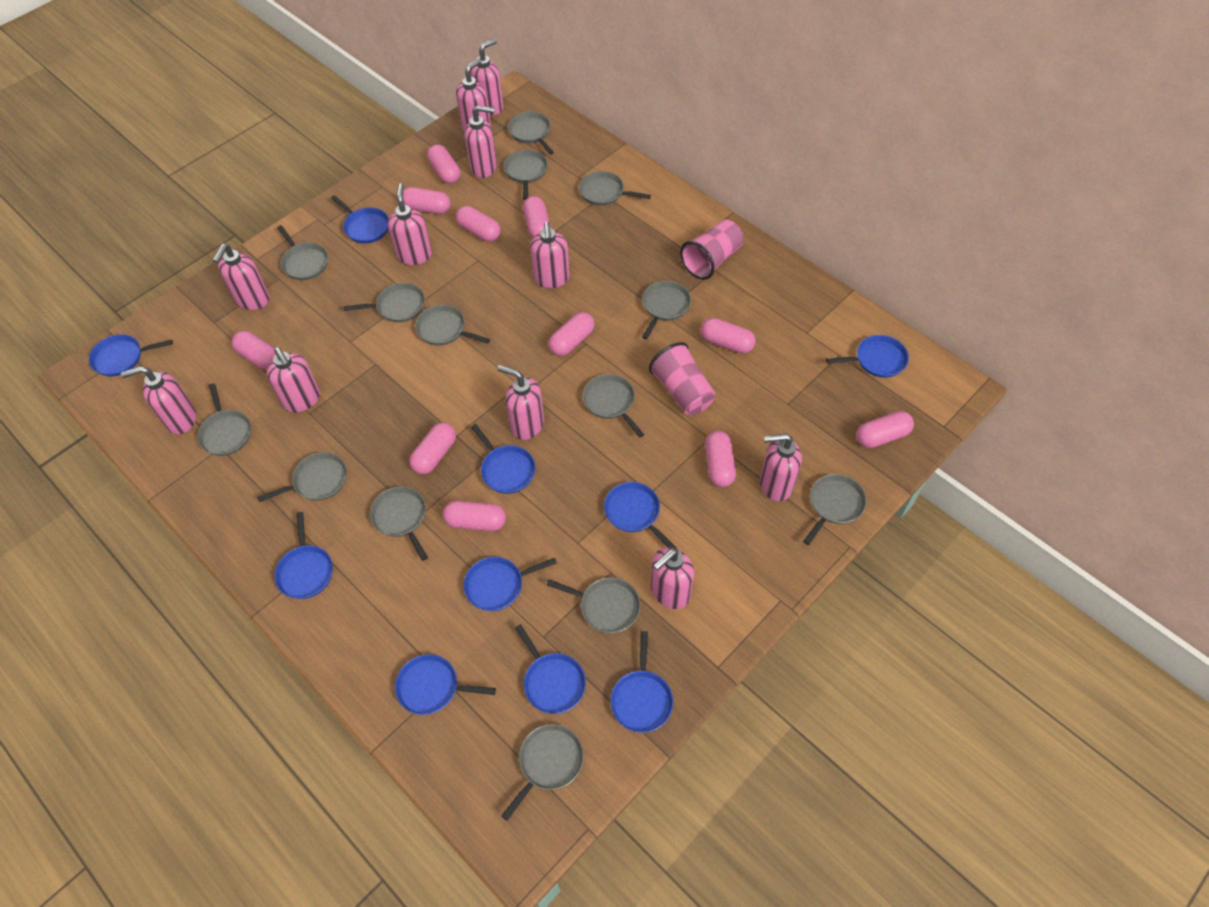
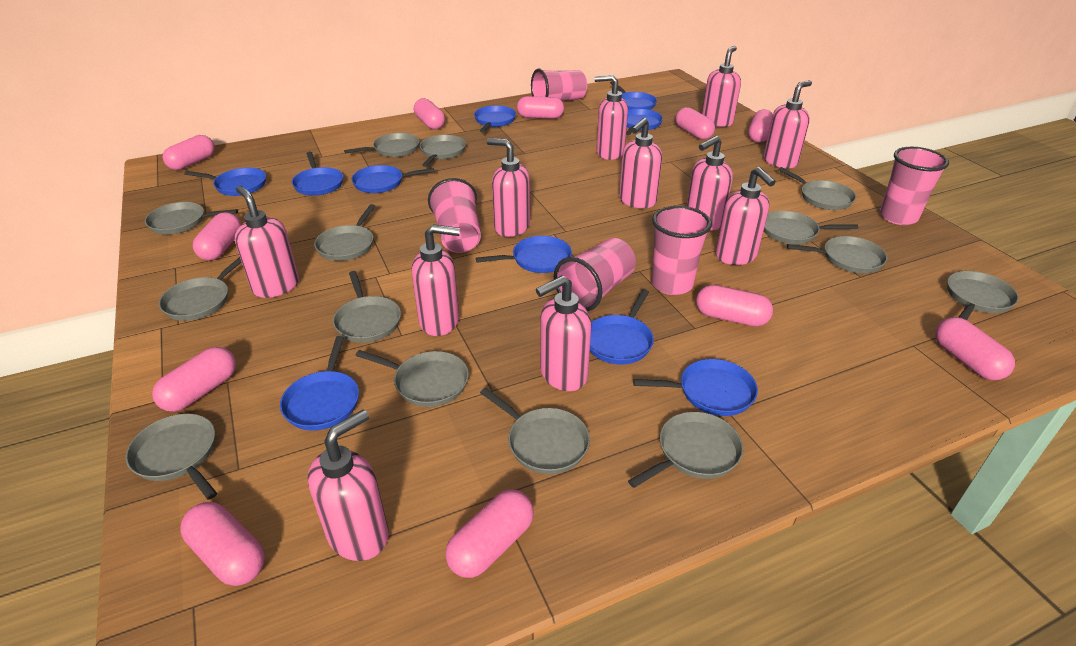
pink cup: 2 -> 5

